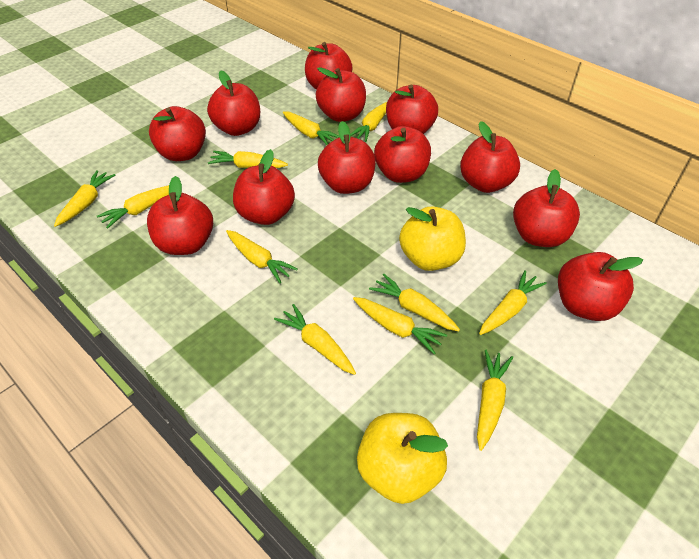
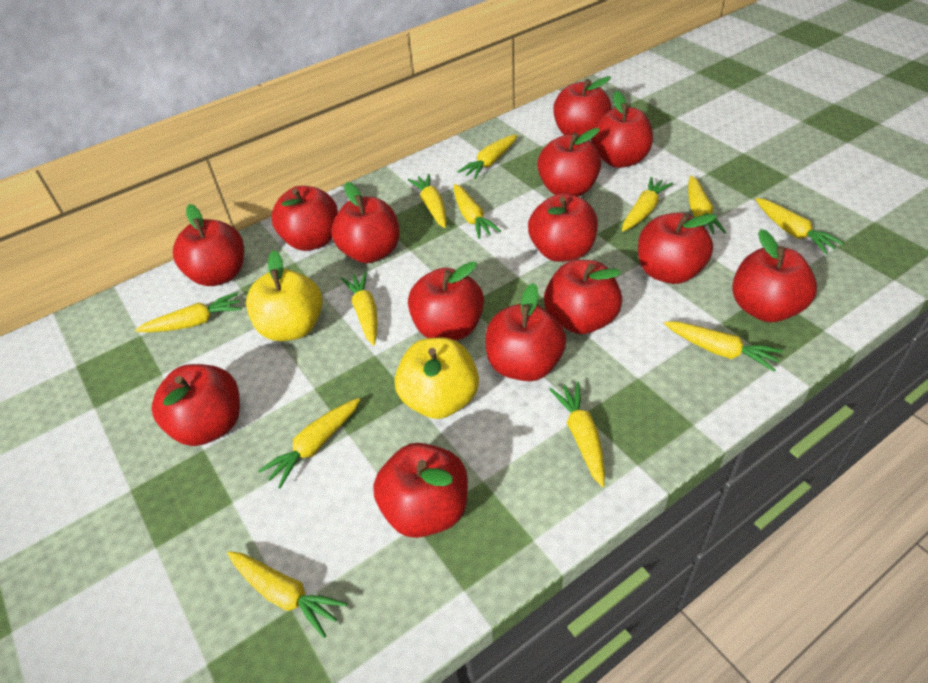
red apple: 12 -> 14
yellow carrot: 11 -> 12

